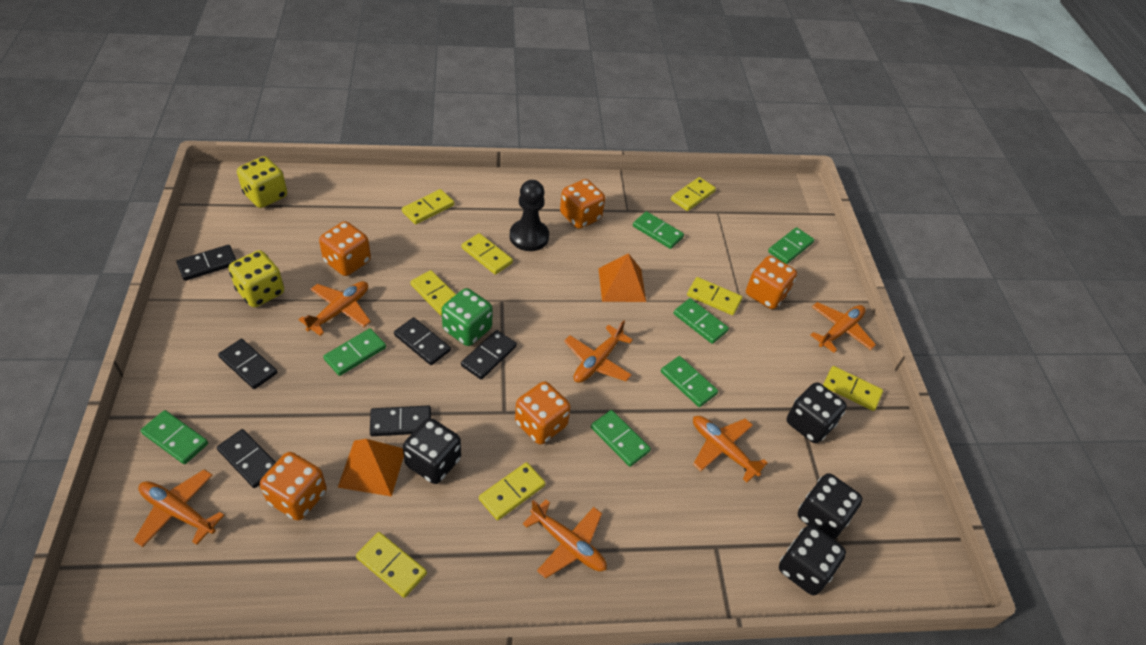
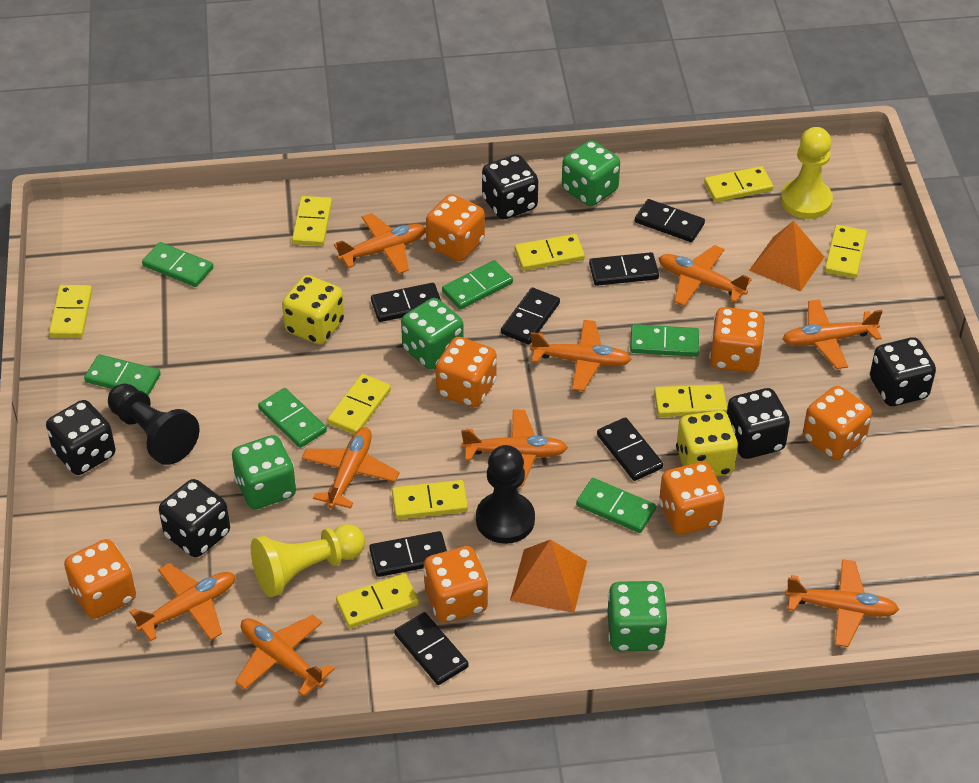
black dice: 4 -> 5
black domino: 6 -> 7
black pawn: 1 -> 2
green dice: 1 -> 4
green domino: 7 -> 6
orange dice: 5 -> 7
orange plane: 6 -> 9
yellow domino: 8 -> 9
yellow pawn: 0 -> 2

